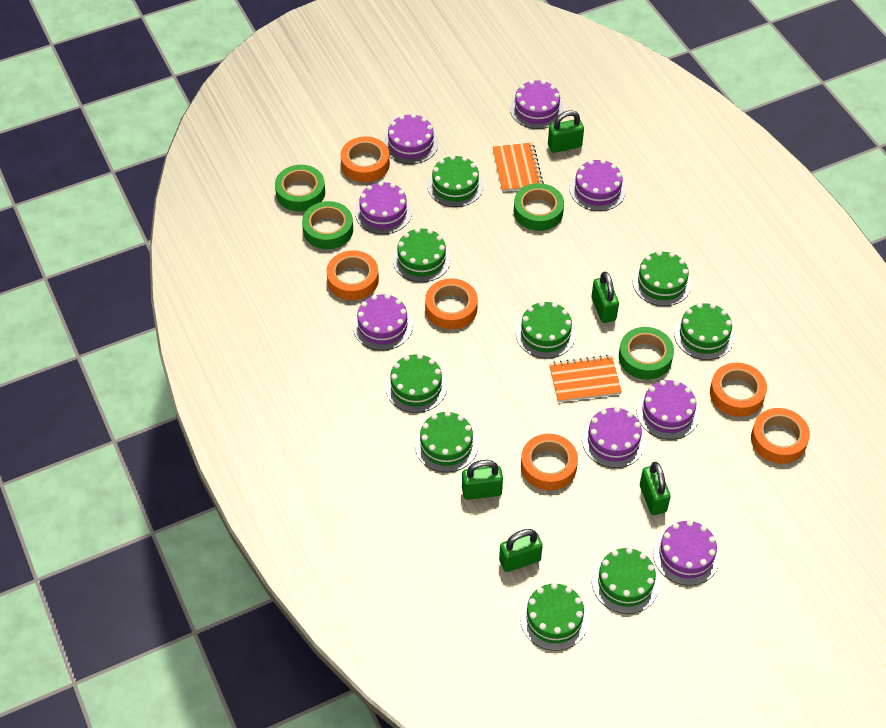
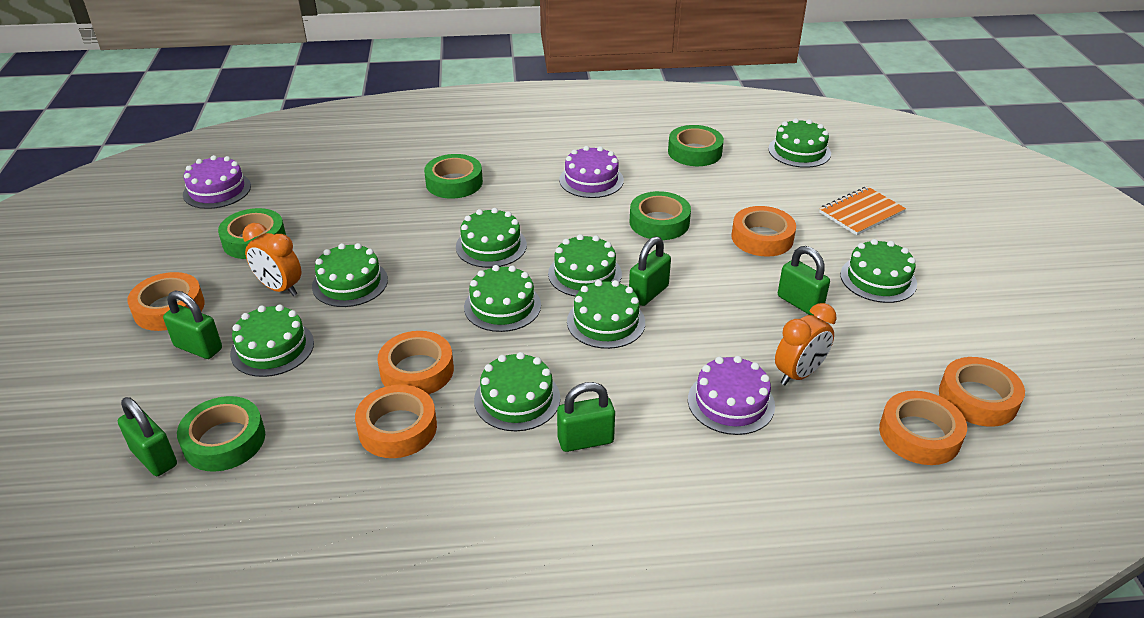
green tape: 4 -> 5
orange clock: 0 -> 2
orange notebook: 2 -> 1
purple cake: 8 -> 3

